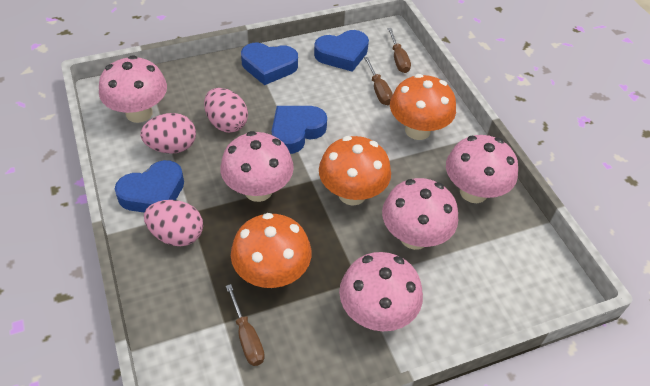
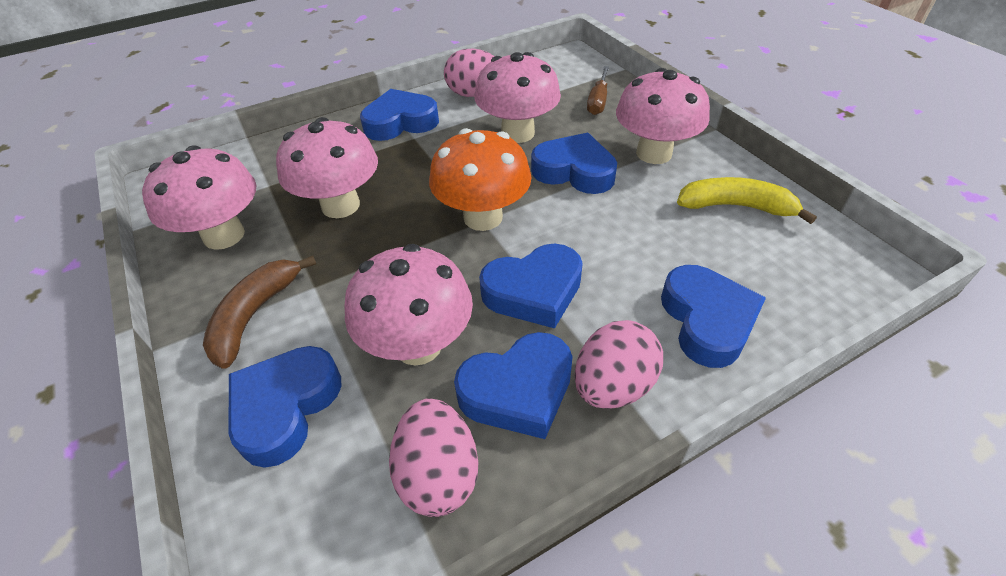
blue heart: 4 -> 6
brown banana: 0 -> 1
brown screwdriver: 3 -> 1
orange mushroom: 3 -> 1
yellow banana: 0 -> 1

